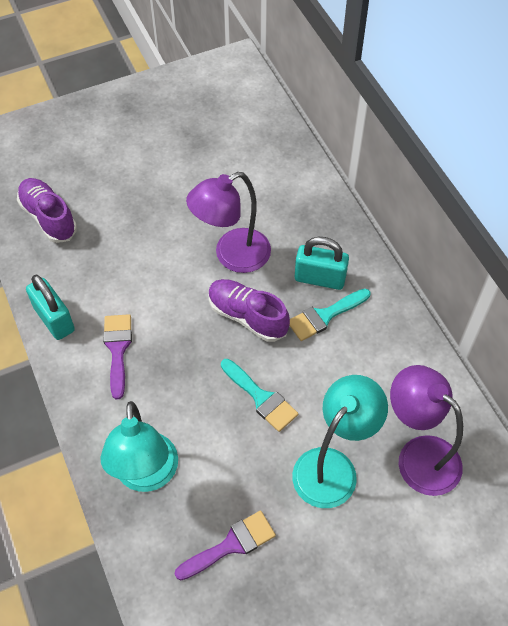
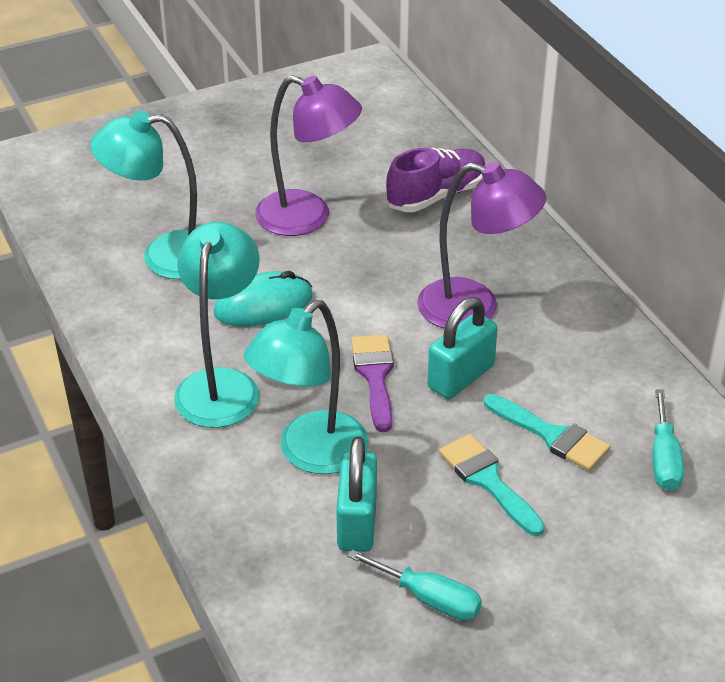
purple brush: 2 -> 1
purple shoe: 2 -> 1
turquoise lamp: 2 -> 3
turquoise mouse: 0 -> 1
turquoise screwdriver: 0 -> 2

